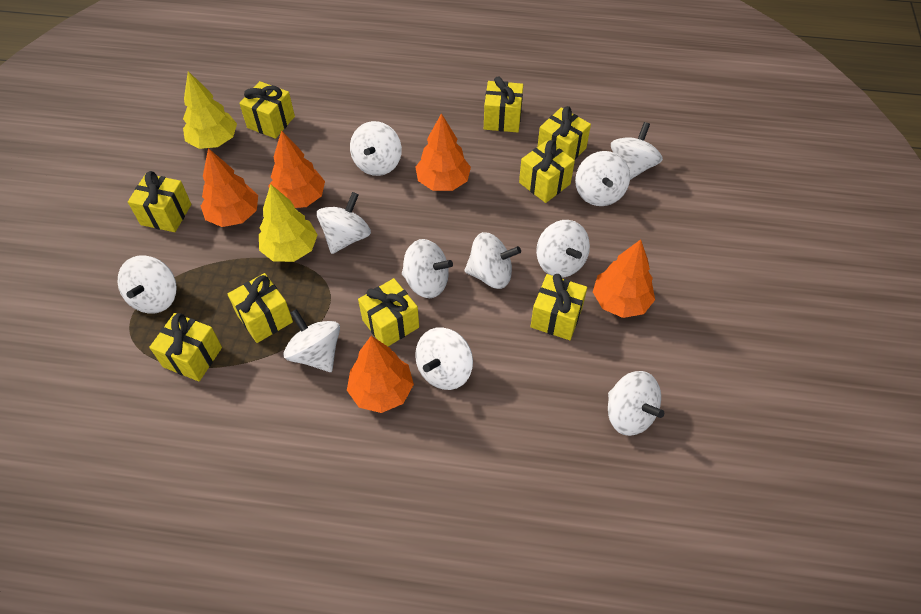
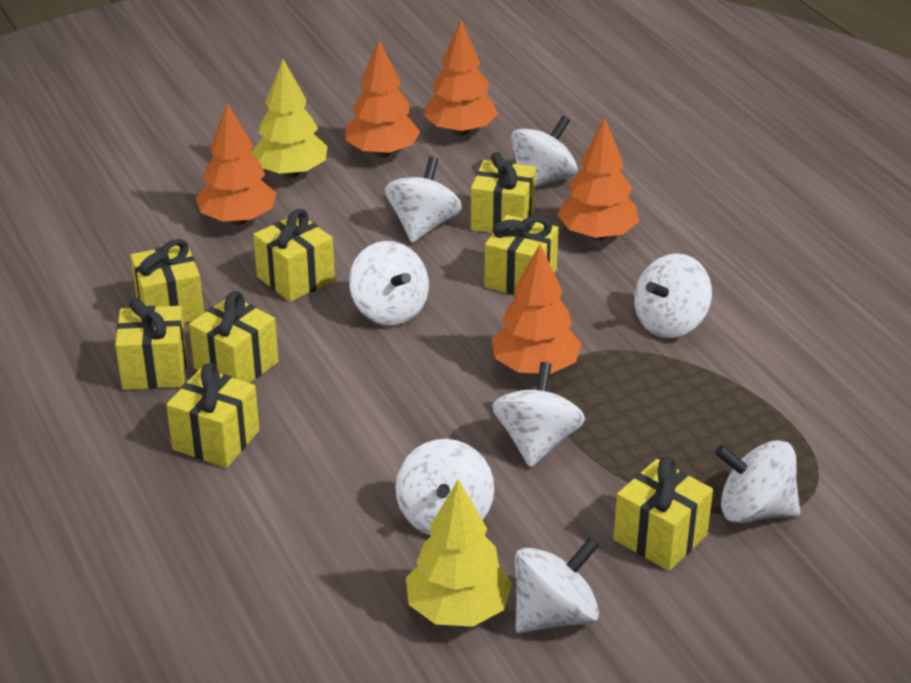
white spinning top: 11 -> 8
yellow gift: 9 -> 8

